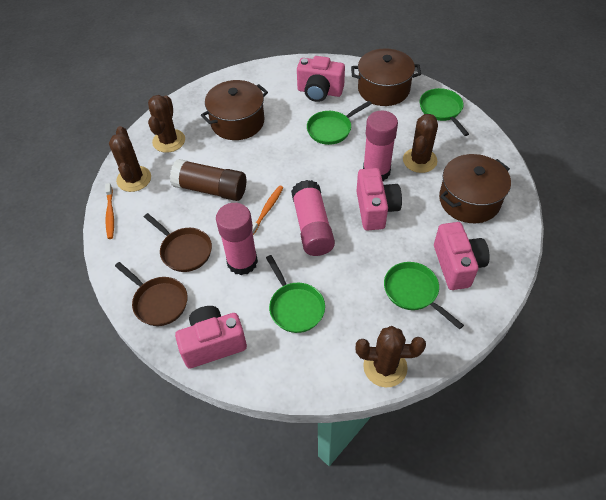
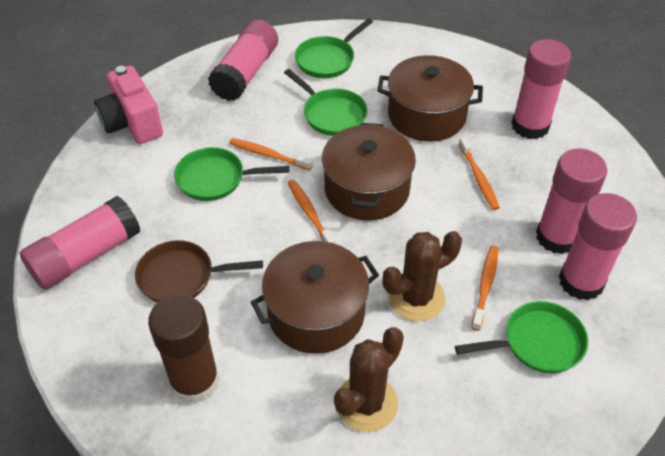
brown cactus: 4 -> 2
brown pan: 2 -> 1
orange toothbrush: 2 -> 4
pink camera: 4 -> 1
pink glue stick: 3 -> 5

